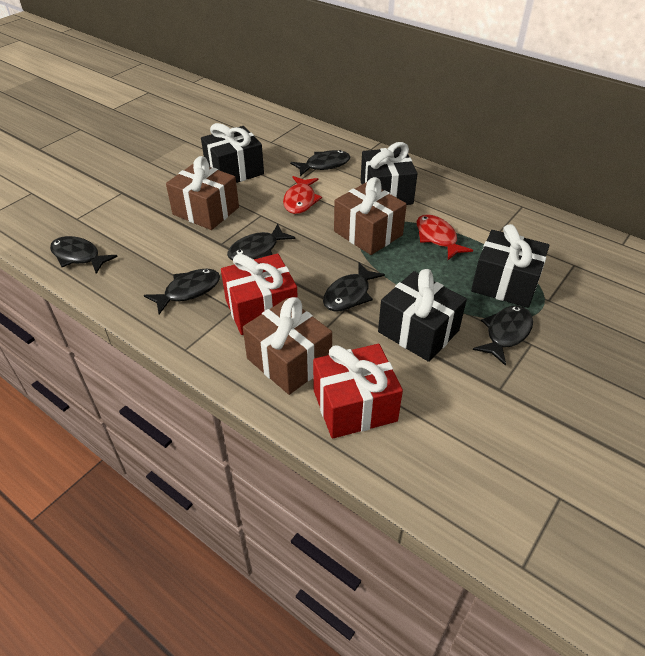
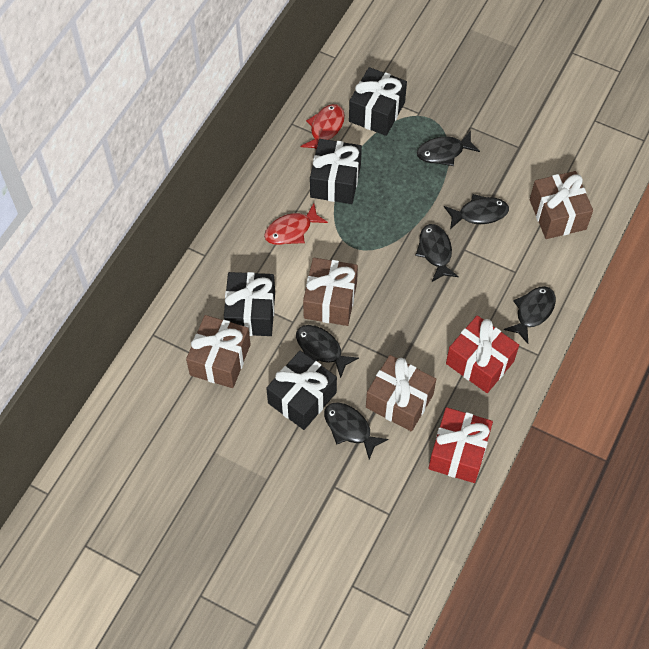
brown gift: 3 -> 4

